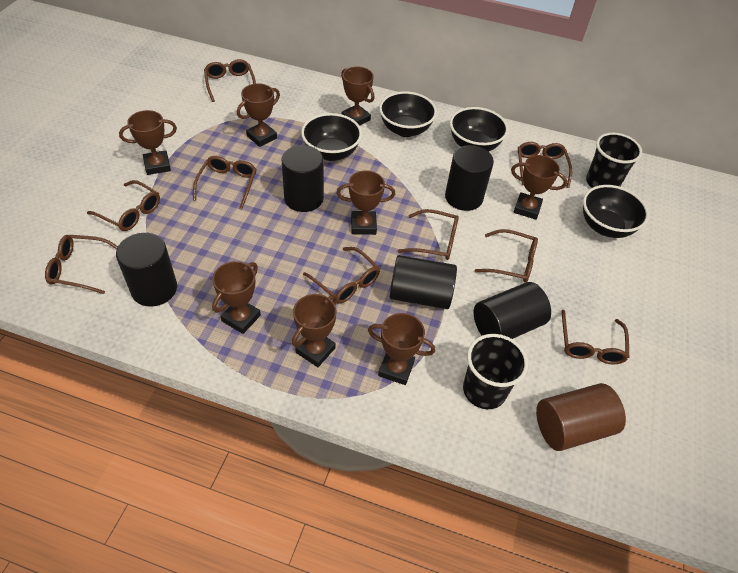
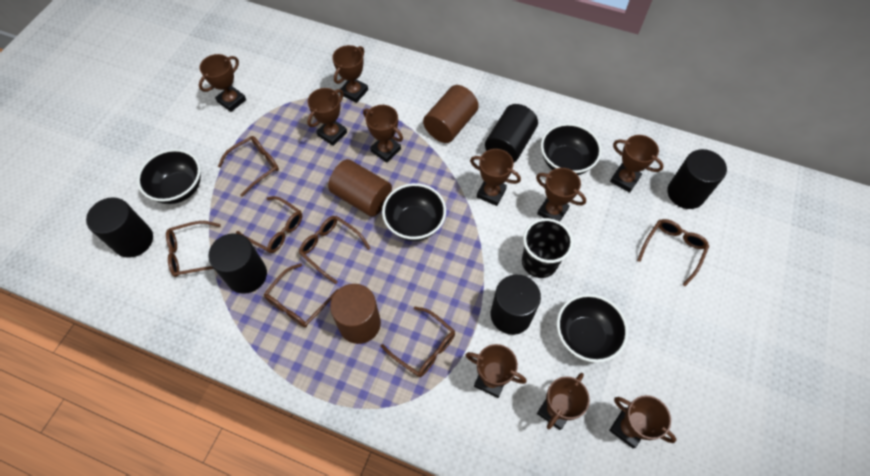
black cup: 2 -> 1
brown cylinder: 1 -> 3
brown glasses: 9 -> 7
brown trophy: 8 -> 10

